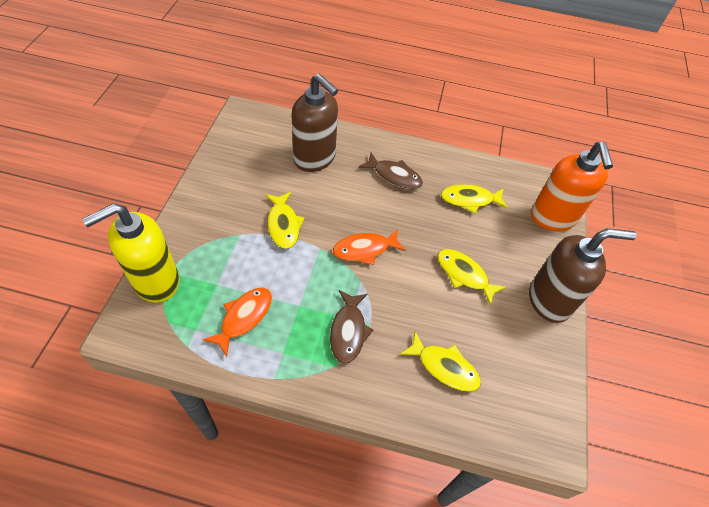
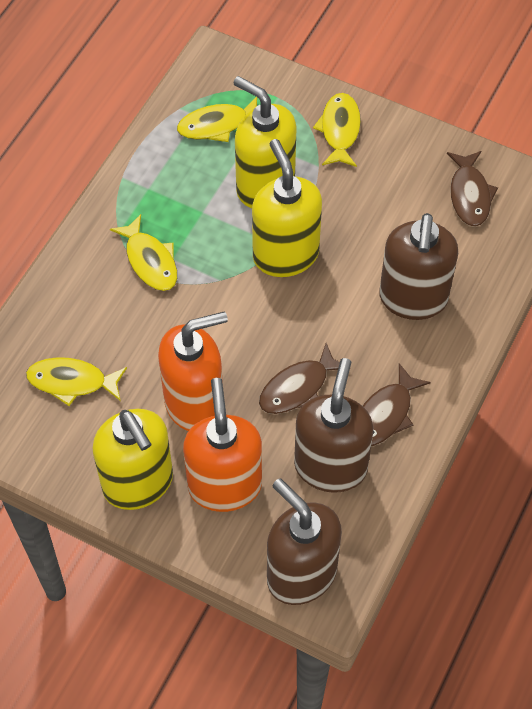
brown fish: 2 -> 3
brown soap dispenser: 2 -> 3
orange fish: 2 -> 0
orange soap dispenser: 1 -> 2
yellow soap dispenser: 1 -> 3

